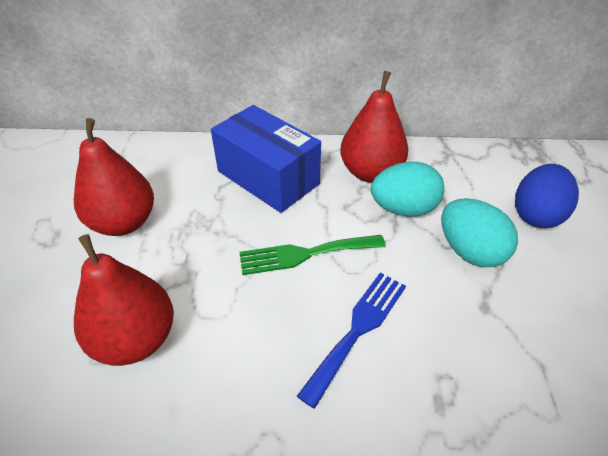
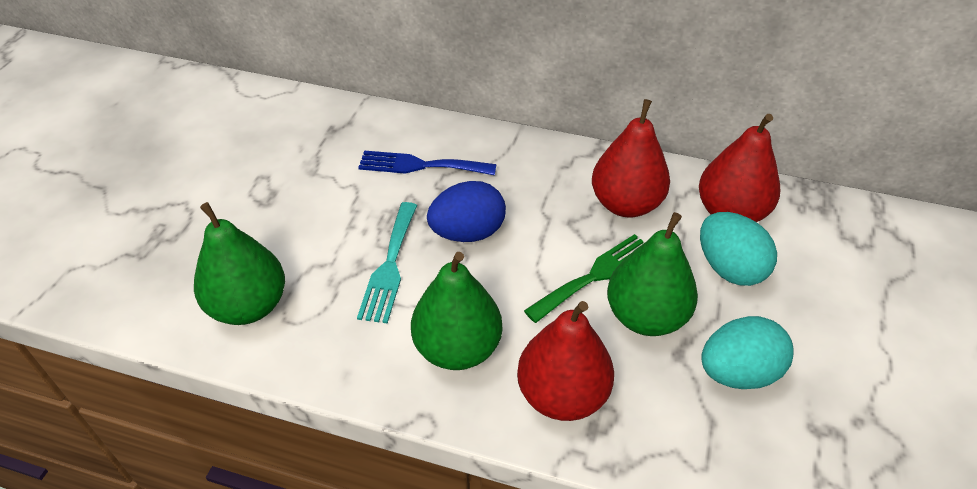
blue box: 1 -> 0
green pear: 0 -> 3
turquoise fork: 0 -> 1

